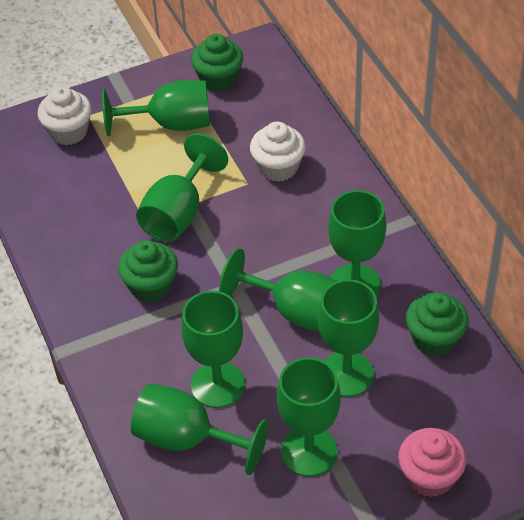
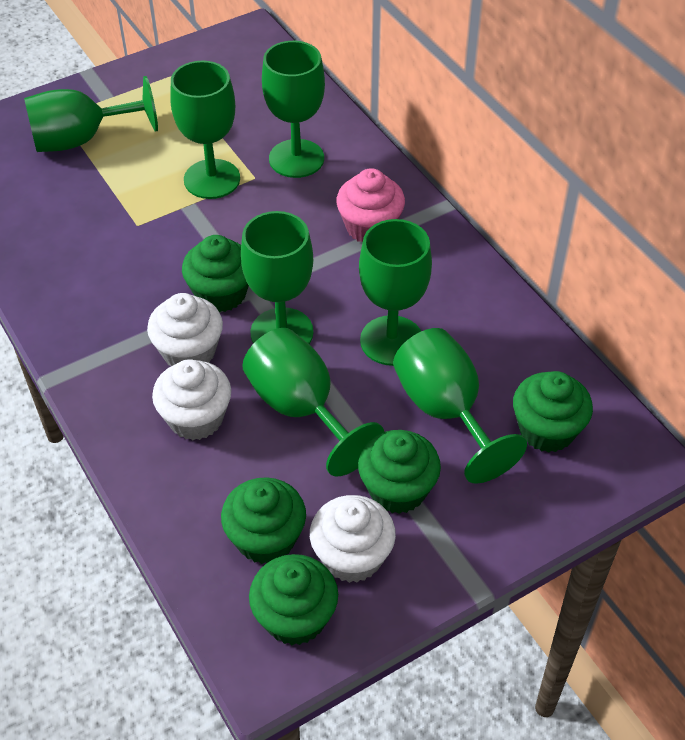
green cupcake: 3 -> 5
green goblet: 8 -> 7
white cupcake: 2 -> 3

